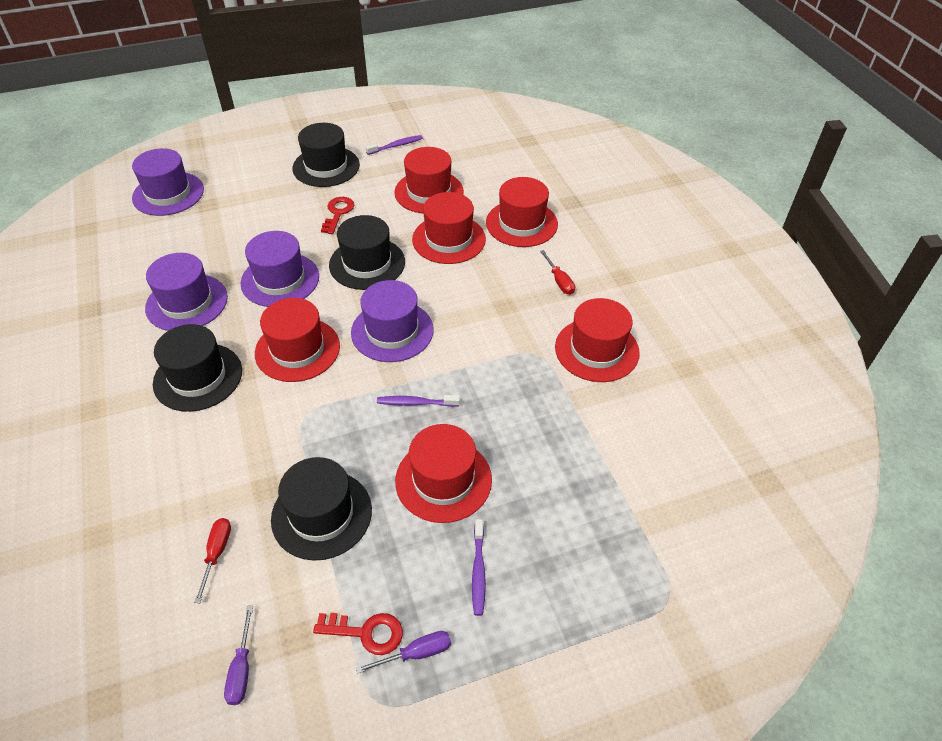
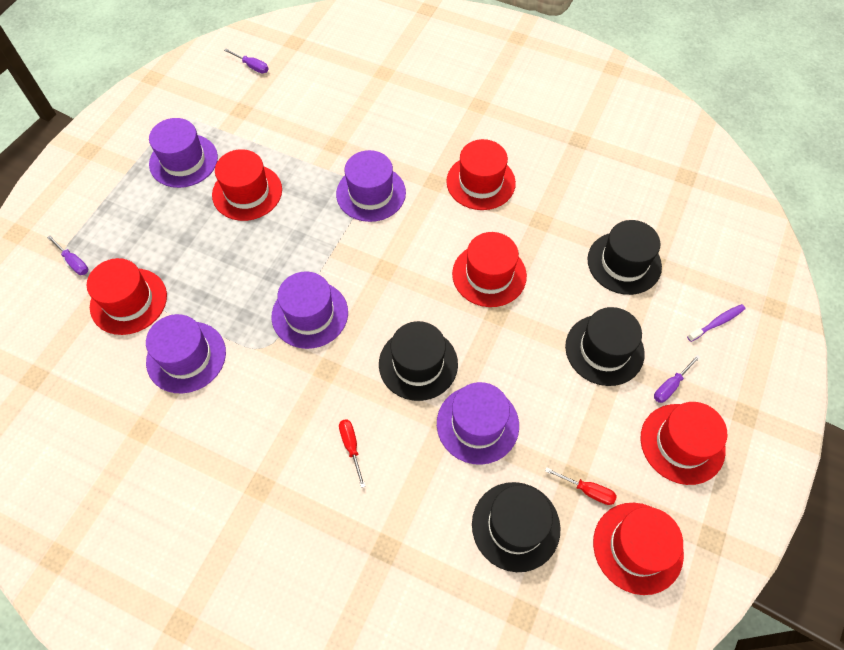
purple hat: 4 -> 5
purple screwdriver: 2 -> 3
purple toothbrush: 3 -> 1
red key: 2 -> 0

